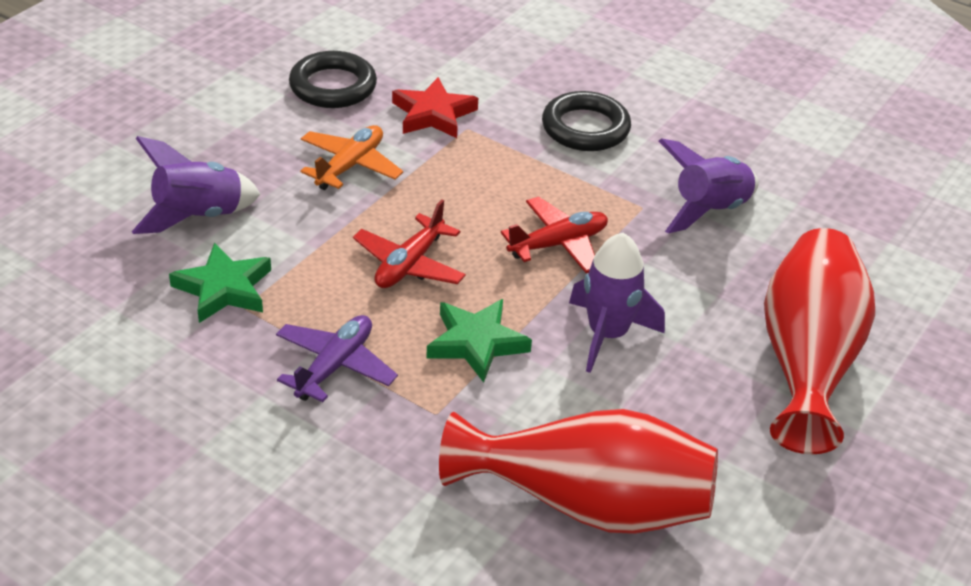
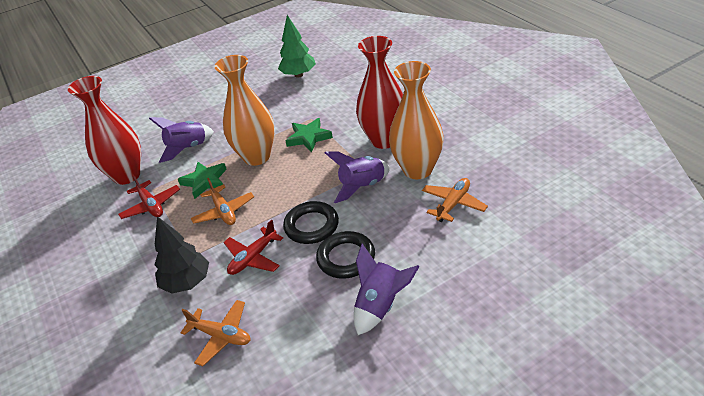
black tree: 0 -> 1
green tree: 0 -> 1
orange plane: 1 -> 3
orange vase: 0 -> 2
purple plane: 1 -> 0
red star: 1 -> 0

